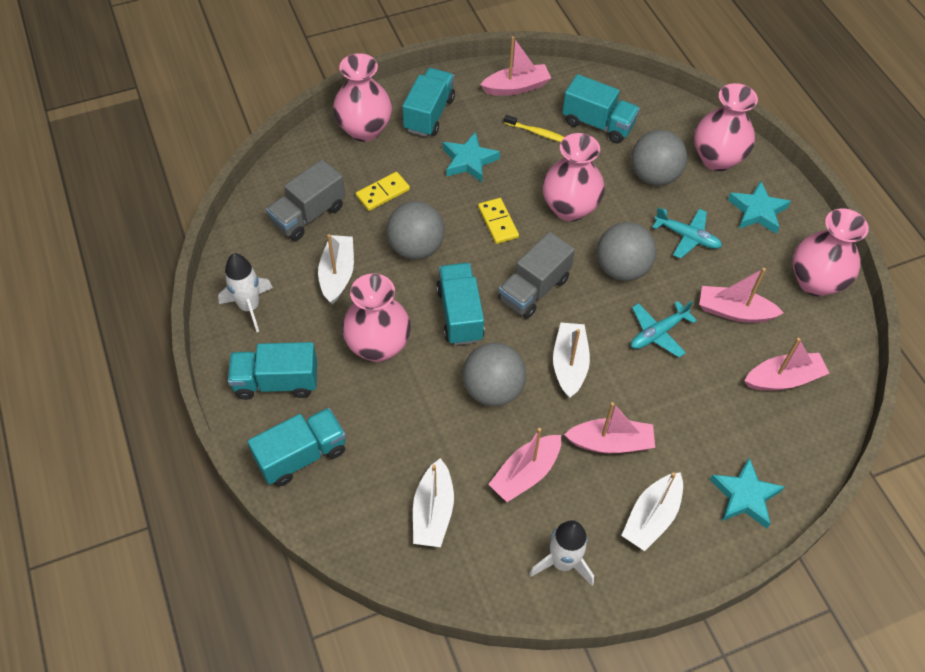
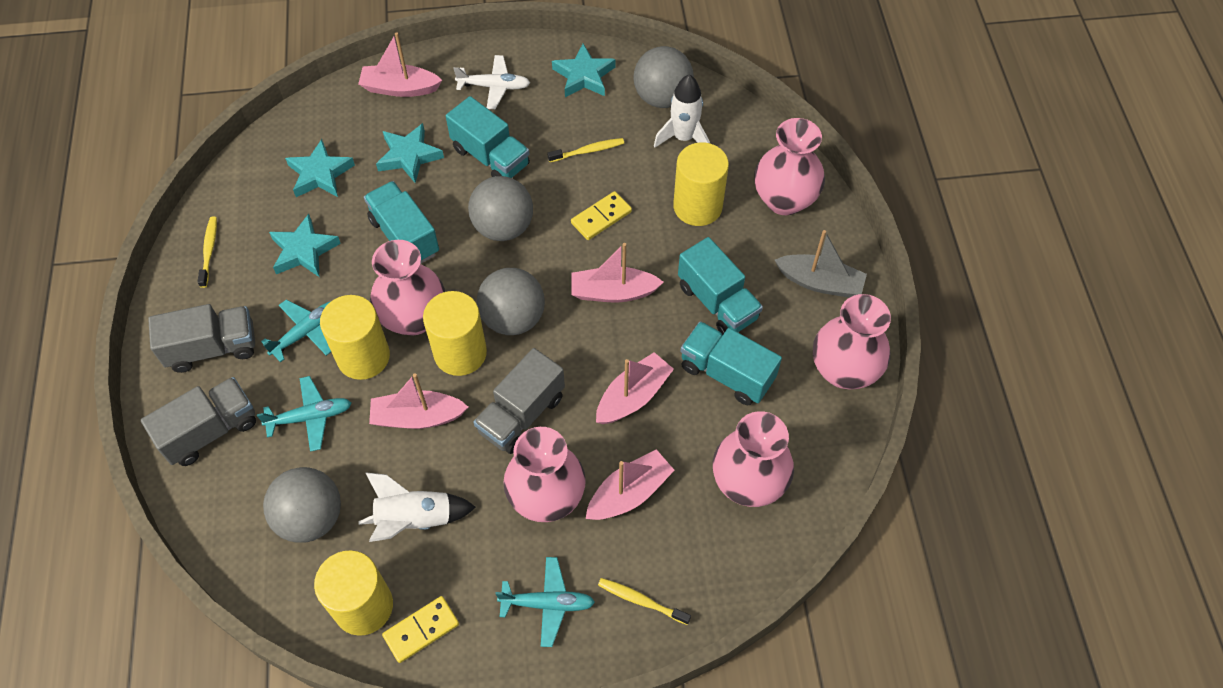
grey boat: 0 -> 1
grey truck: 2 -> 3
turquoise plane: 2 -> 3
turquoise star: 3 -> 4
turquoise truck: 5 -> 4
white boat: 4 -> 0
white plane: 0 -> 1
yellow cylinder: 0 -> 4
yellow toothbrush: 1 -> 3

